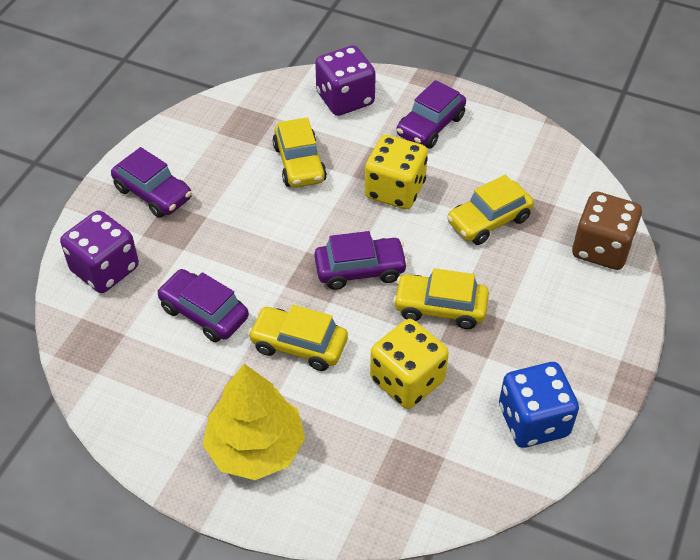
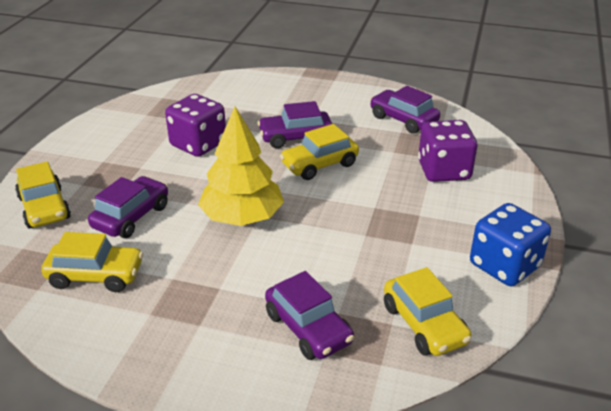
brown dice: 1 -> 0
yellow dice: 2 -> 0

